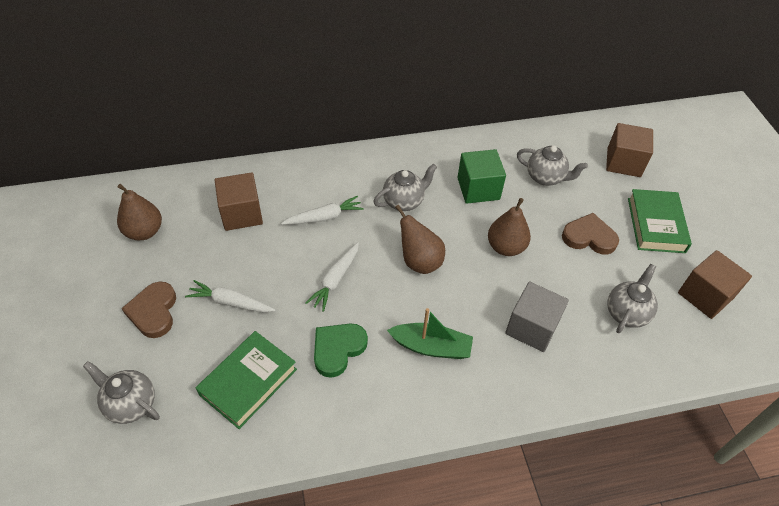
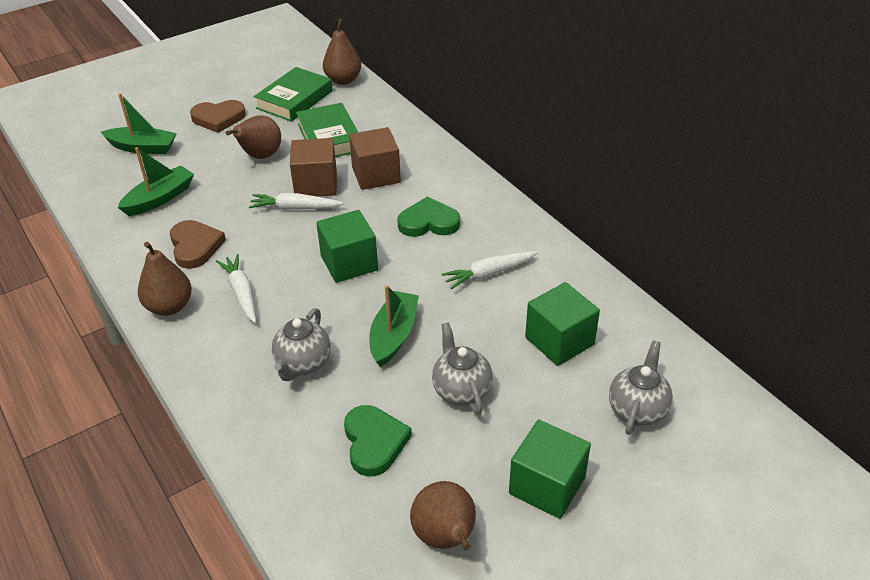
brown cube: 3 -> 2
brown pear: 3 -> 4
green boat: 1 -> 3
green cube: 1 -> 3
green heart: 1 -> 2
grey cube: 1 -> 0
grey teapot: 4 -> 3

